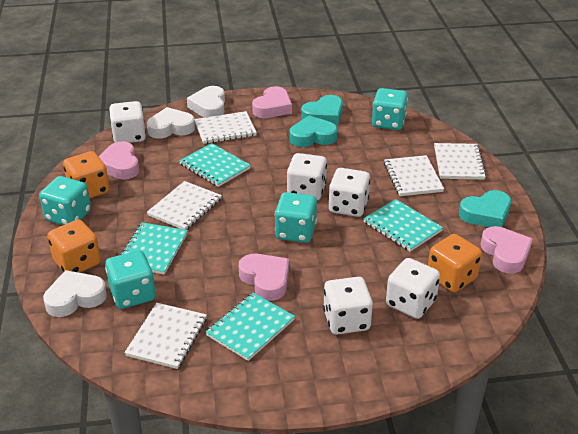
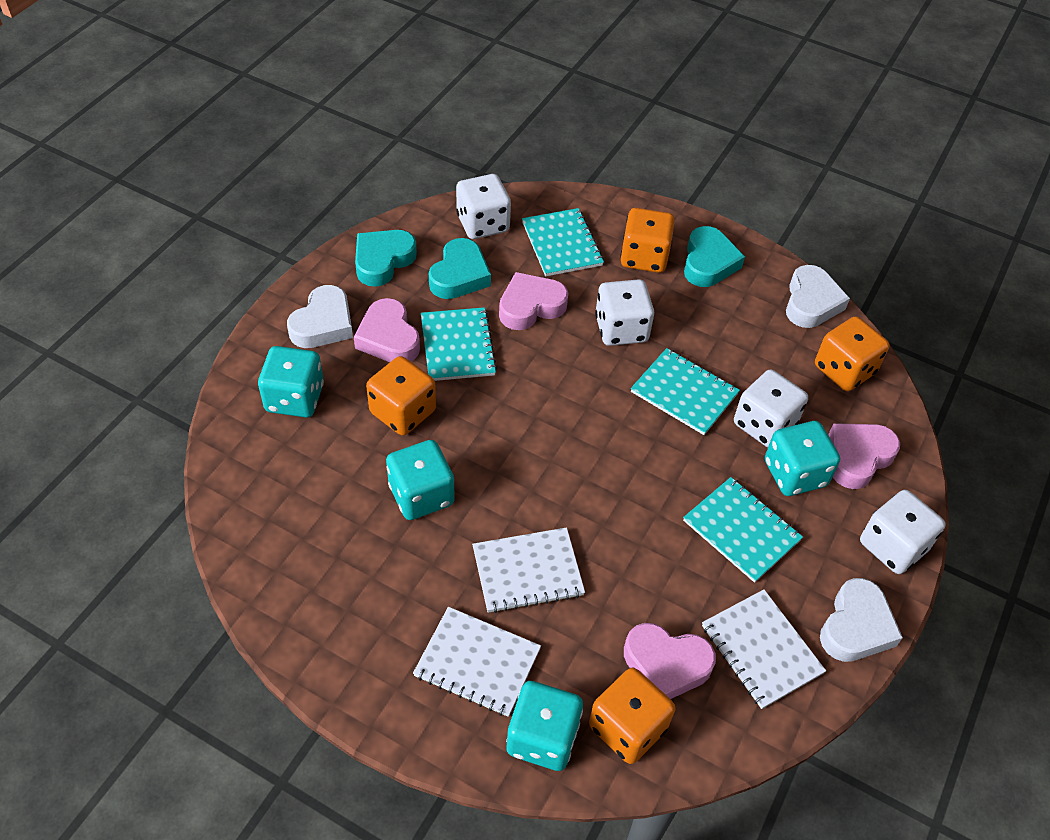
orange dice: 3 -> 4
white dice: 5 -> 4
white notebook: 5 -> 3

